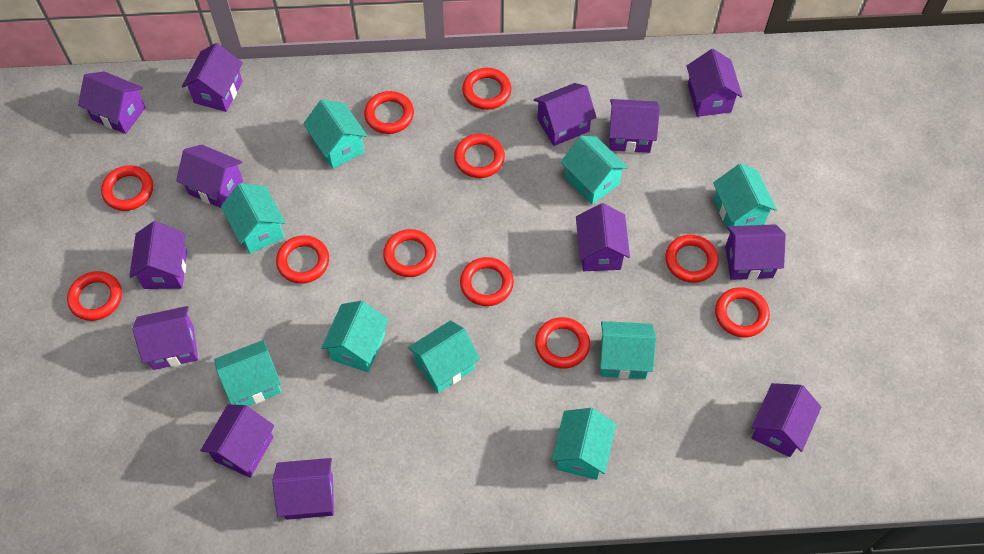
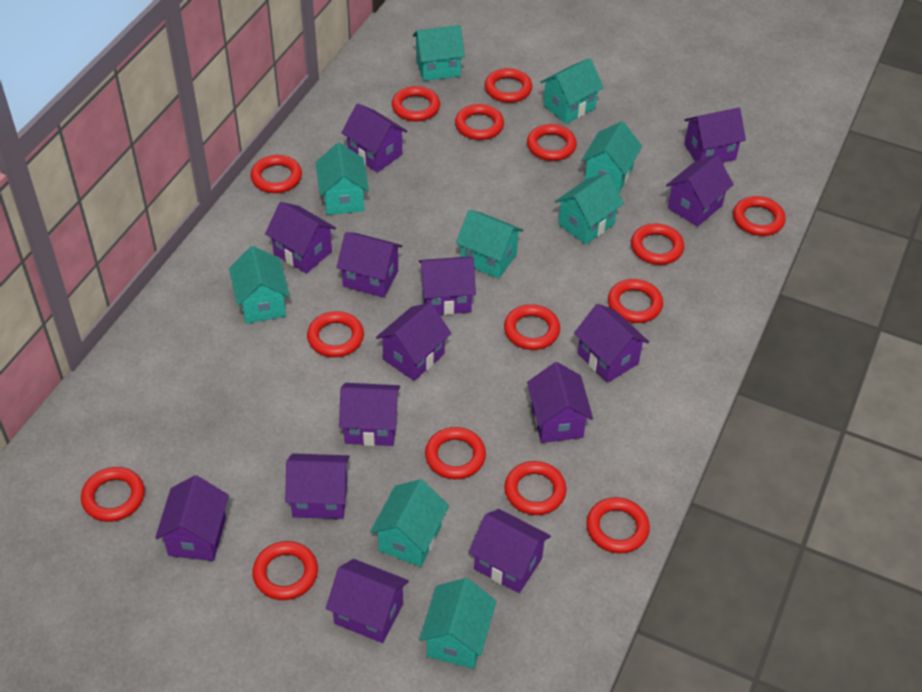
purple house: 13 -> 14
red ring: 11 -> 15

